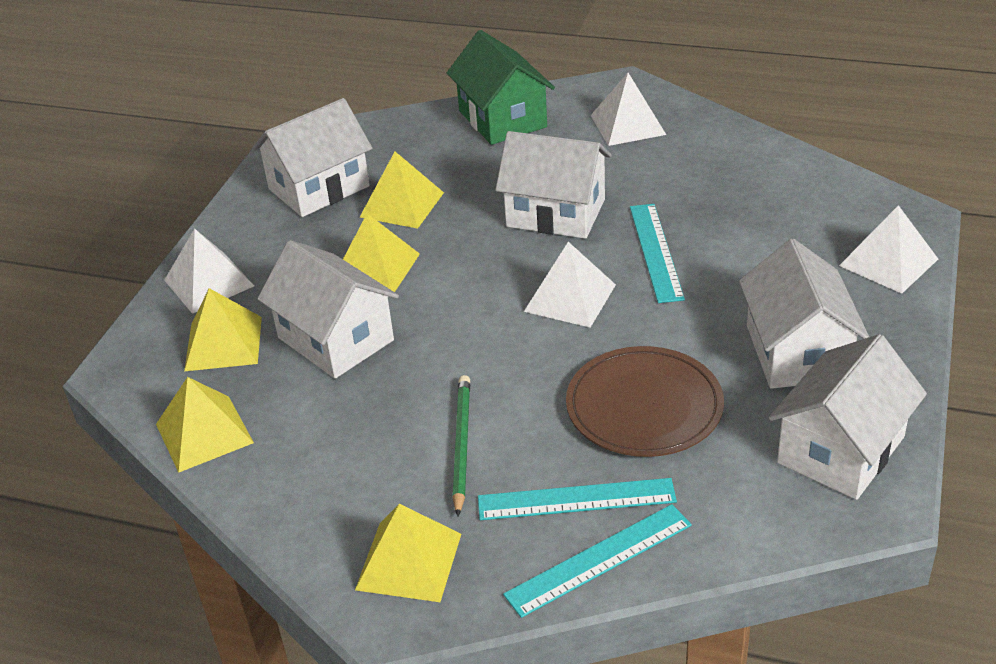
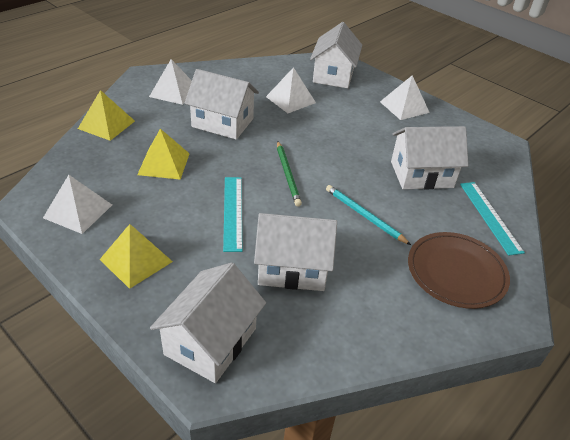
green house: 1 -> 0
turquoise pencil: 0 -> 1
turquoise ruler: 3 -> 2
yellow pyramid: 5 -> 3

